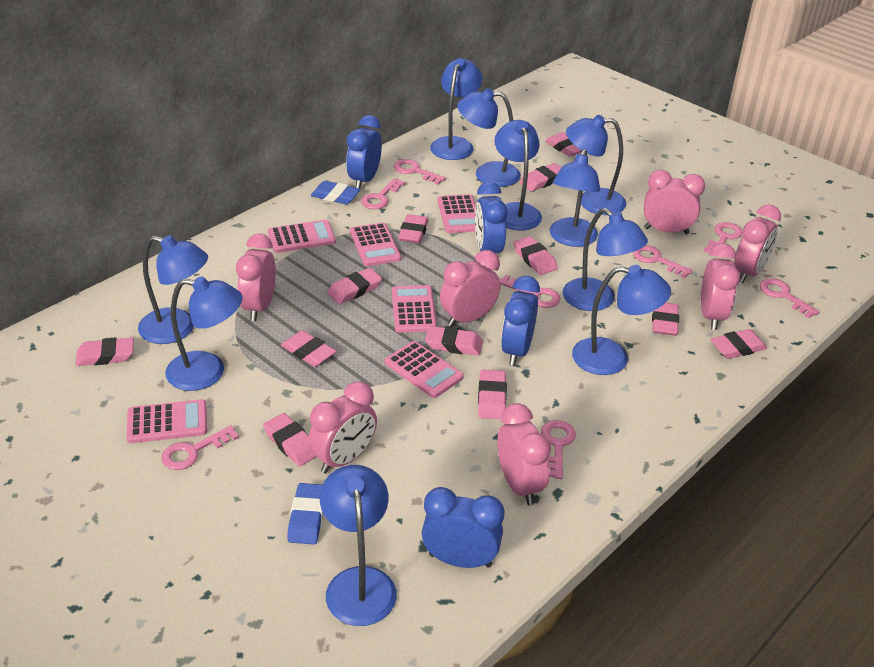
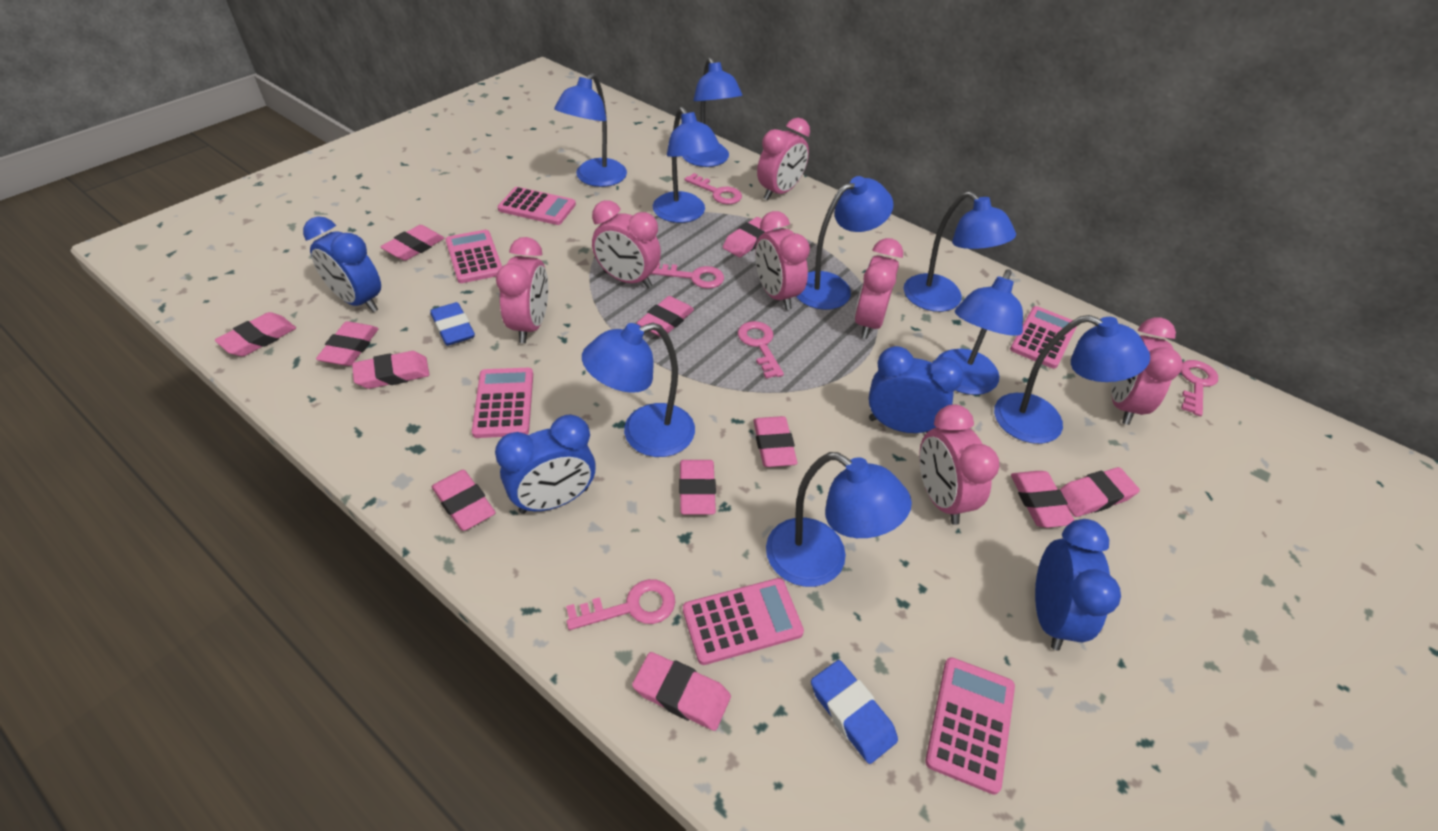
blue lamp: 10 -> 9
pink key: 8 -> 5

